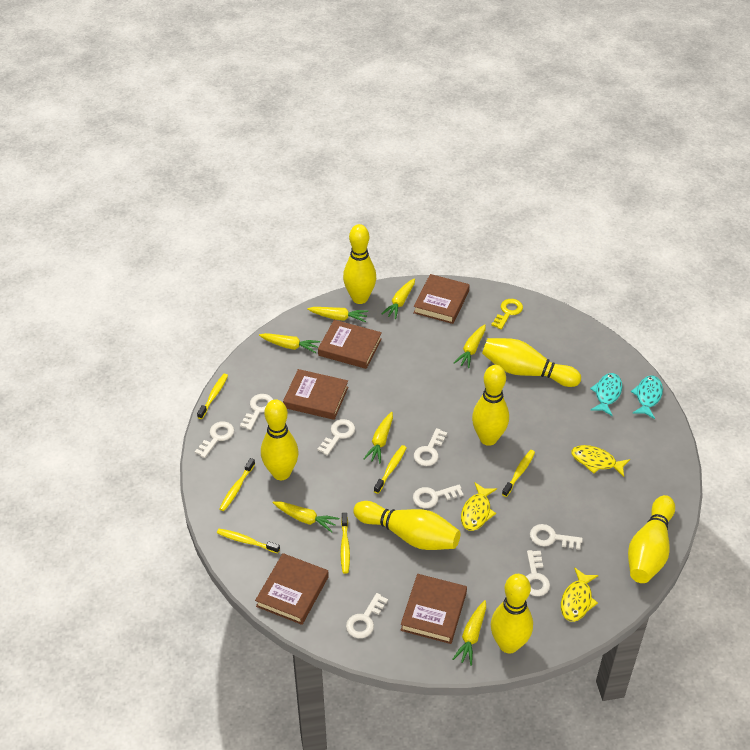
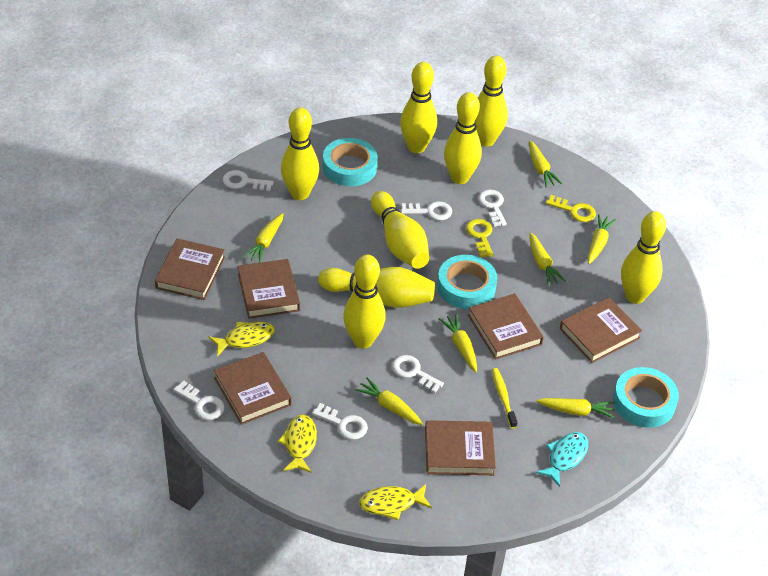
brown book: 5 -> 6
turquoise fish: 2 -> 1
turquoise tape: 0 -> 3
white key: 8 -> 6
yellow bowling pin: 7 -> 8
yellow key: 1 -> 2
yellow toothbrush: 6 -> 1

